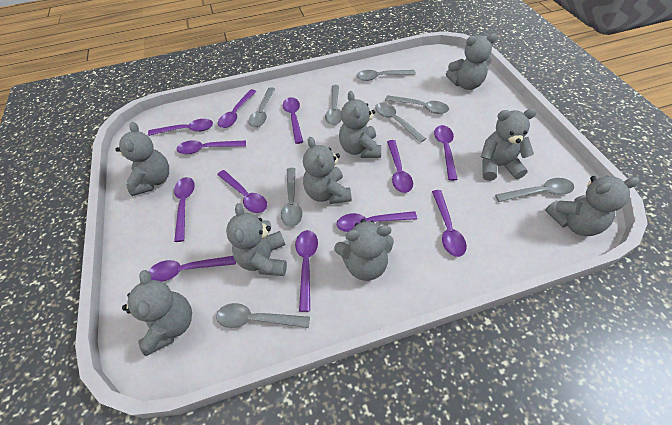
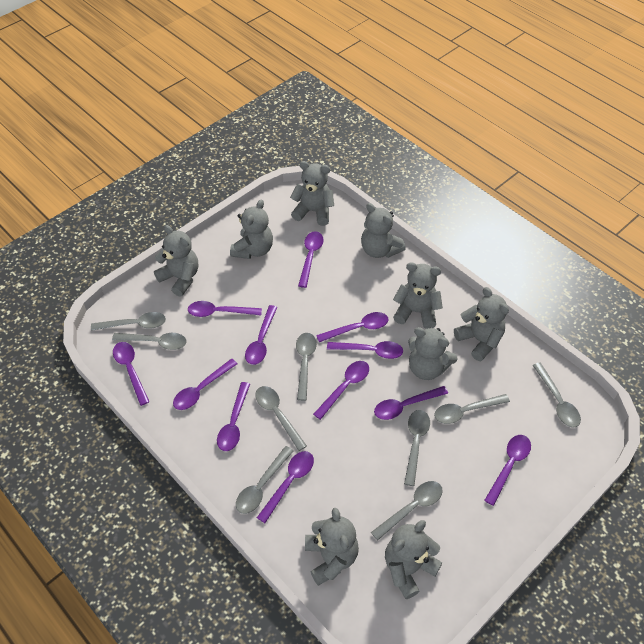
grey spoon: 8 -> 9

